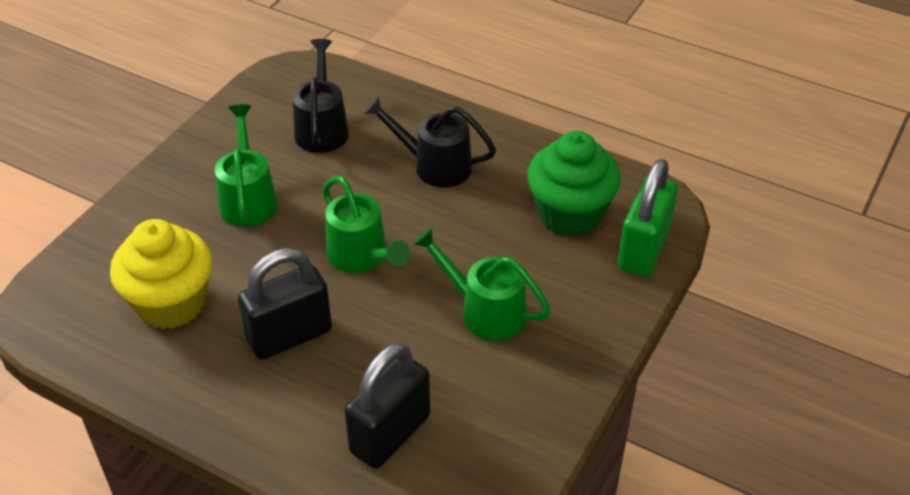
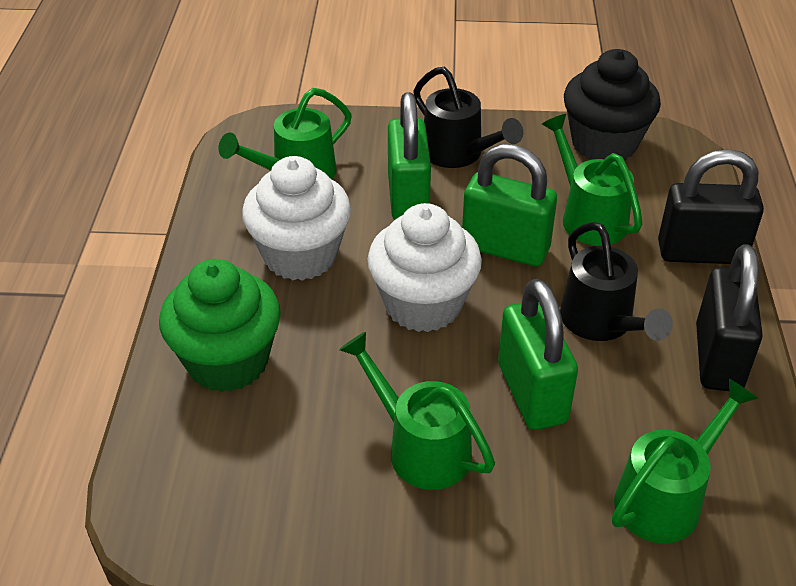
black cupcake: 0 -> 1
green padlock: 1 -> 3
green watering can: 3 -> 4
white cupcake: 0 -> 2
yellow cupcake: 1 -> 0

